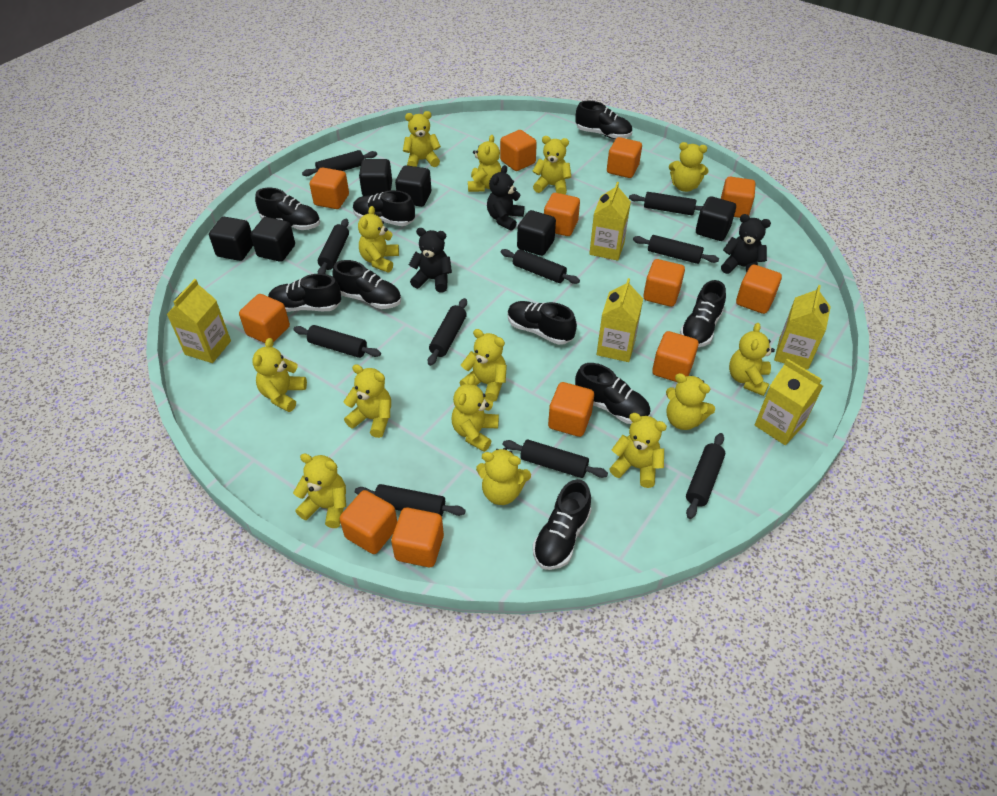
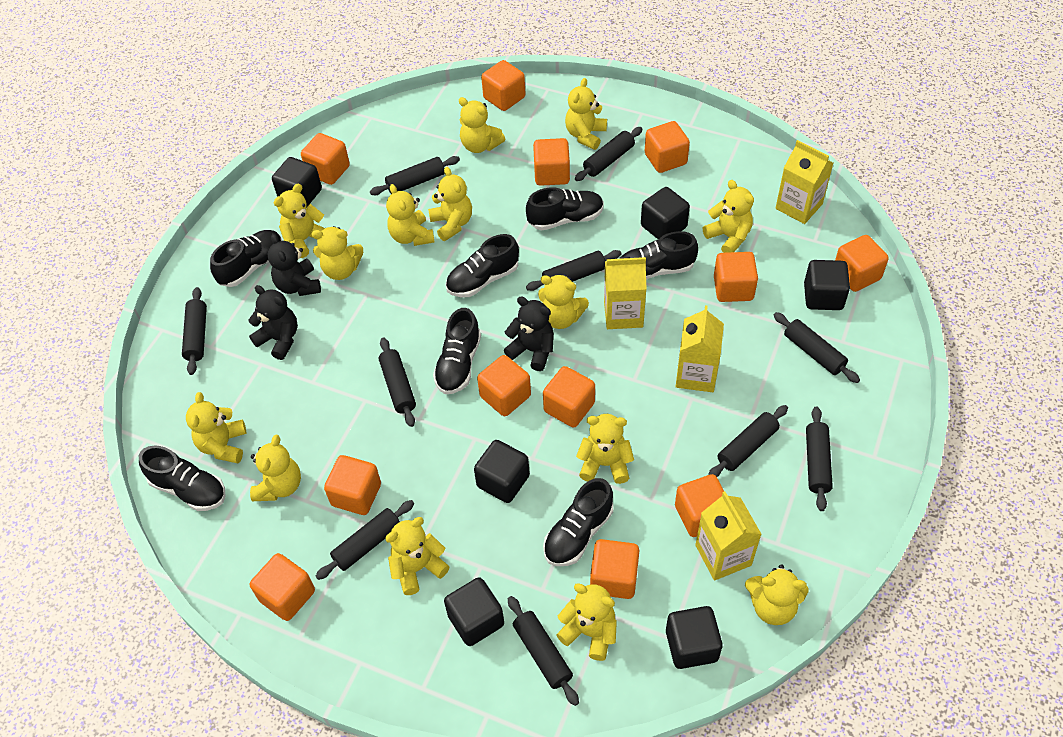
black shoe: 9 -> 7
yellow carton: 5 -> 4

